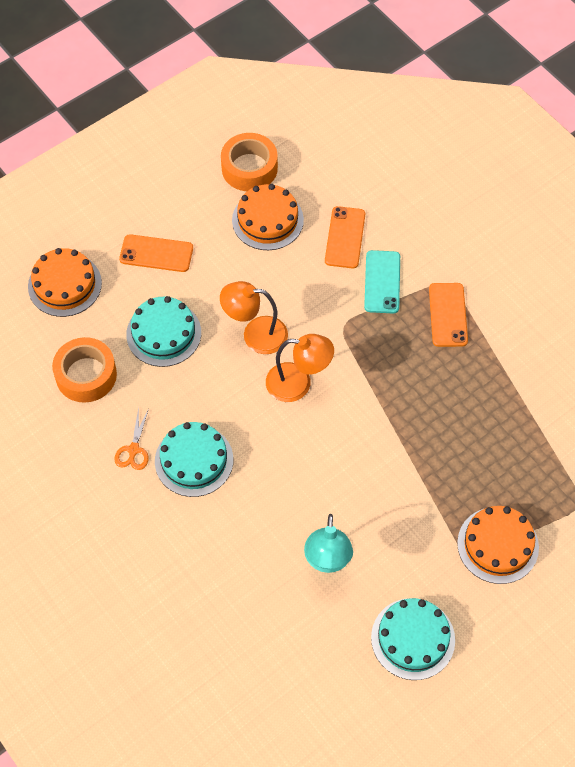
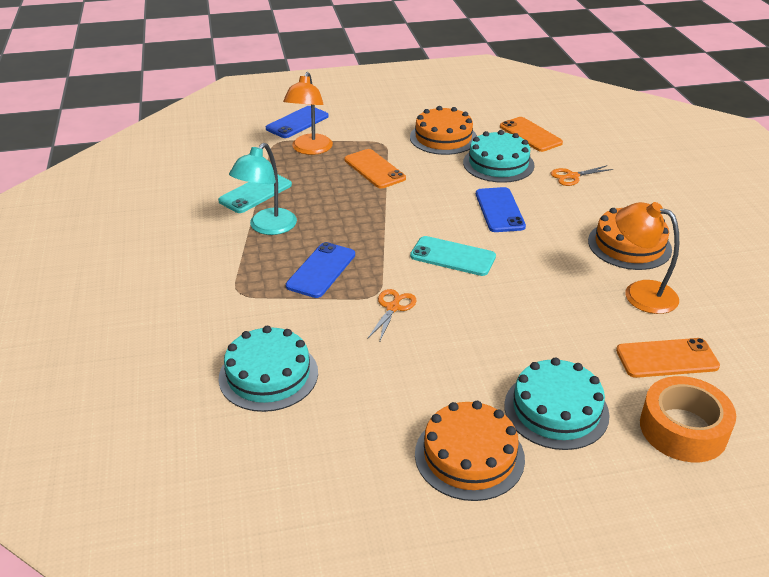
blue phone: 0 -> 3
orange scissors: 1 -> 2
orange tape: 2 -> 1
turquoise phone: 1 -> 2

